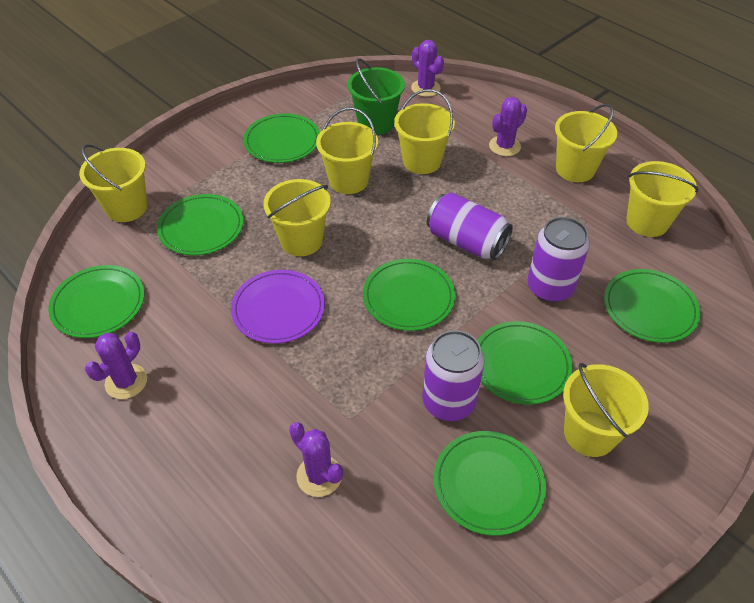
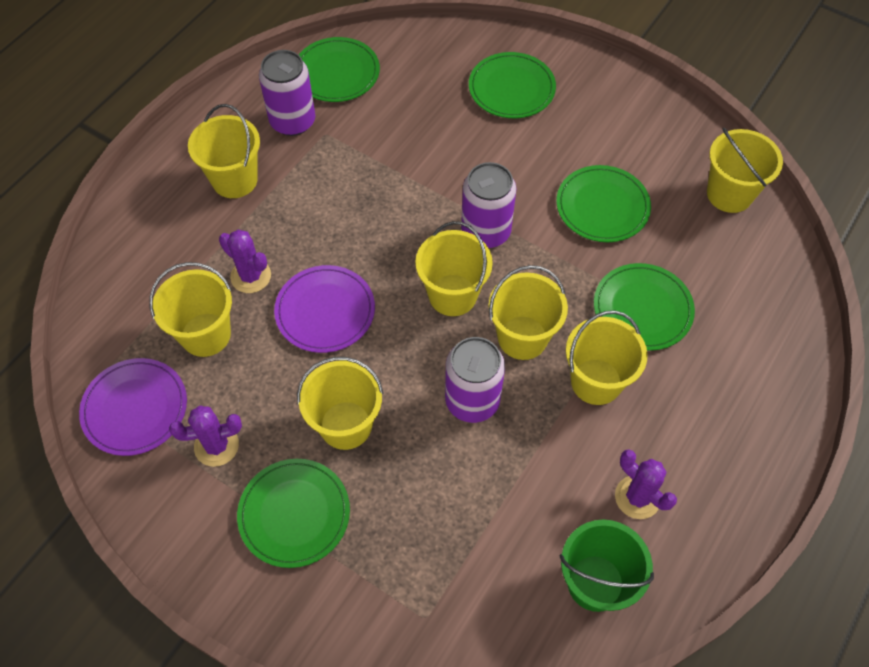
green plate: 7 -> 5
purple cactus: 4 -> 3
purple plate: 1 -> 2

